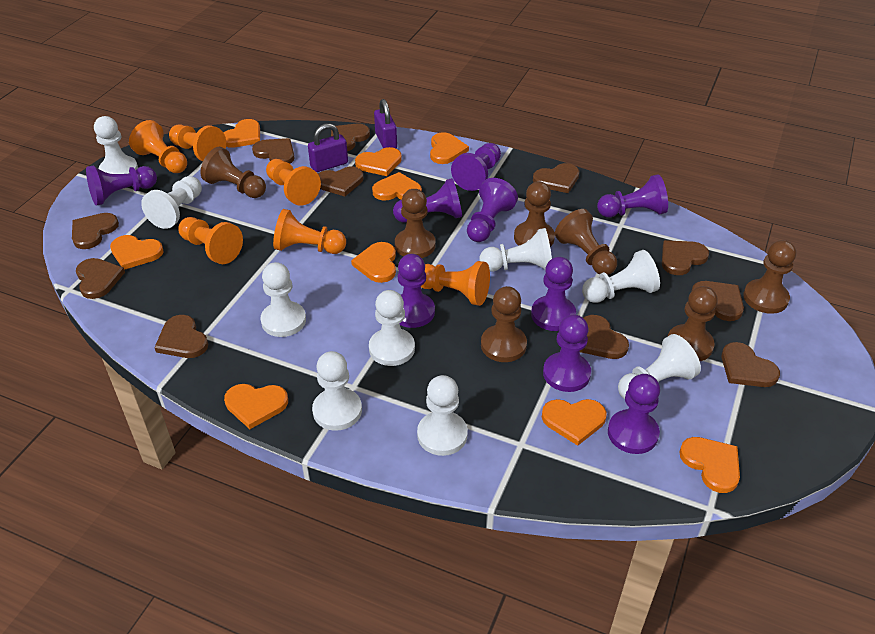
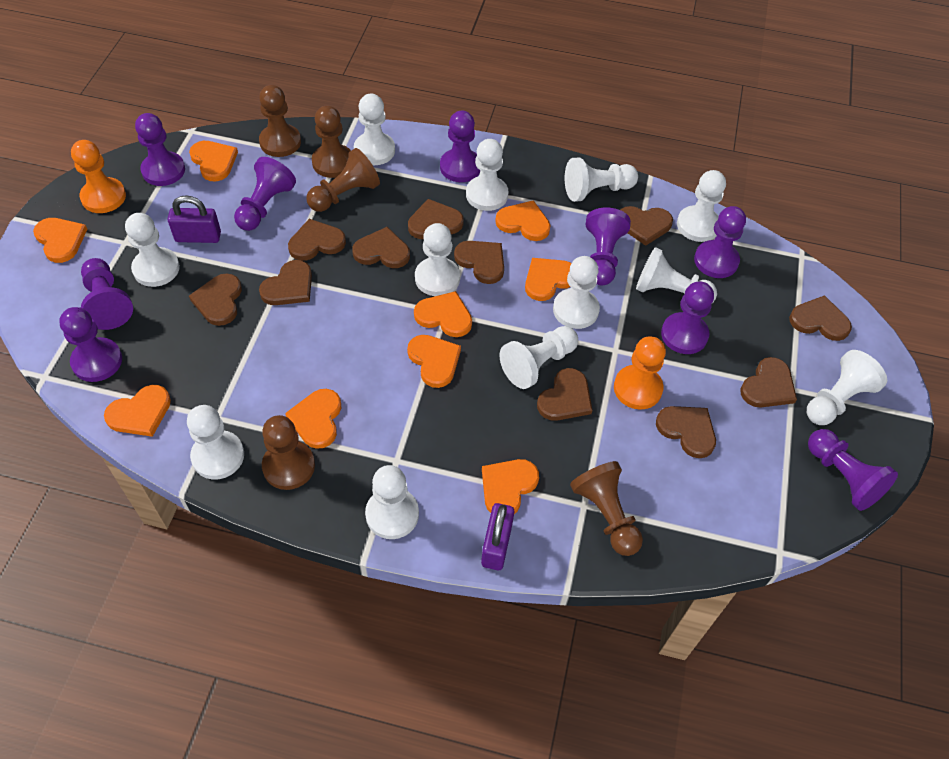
brown pawn: 7 -> 5
orange pawn: 6 -> 2
white pawn: 9 -> 12

